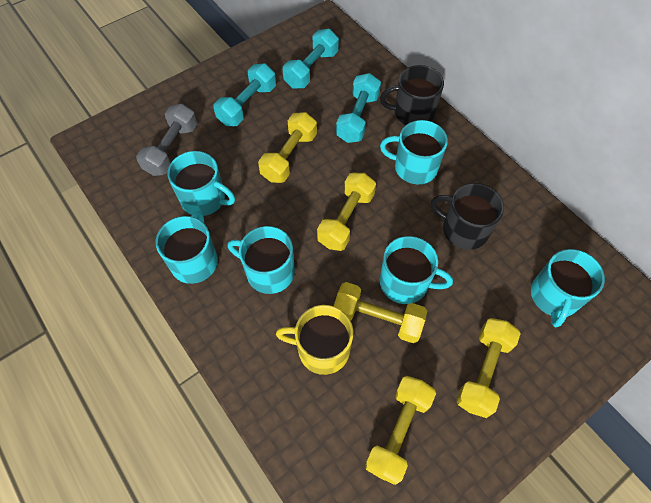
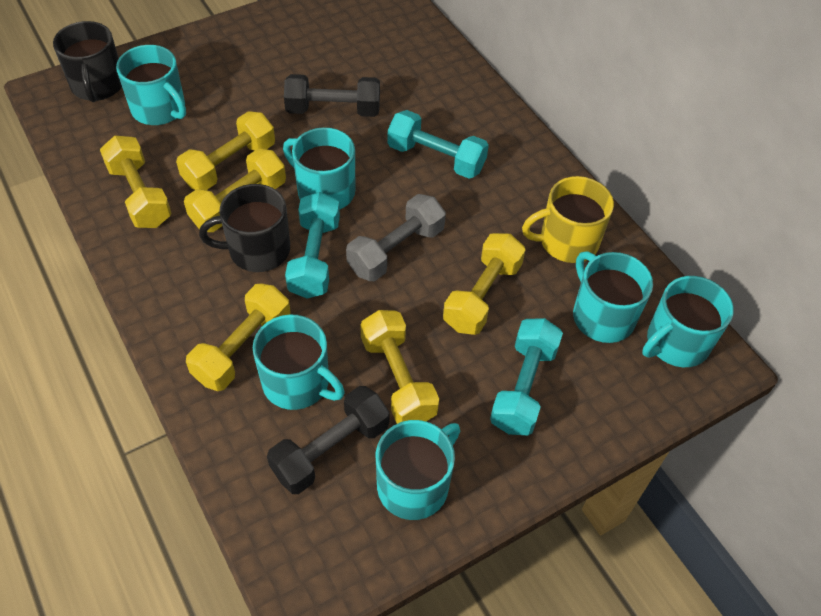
black dumbbell: 0 -> 2
yellow dumbbell: 5 -> 6

